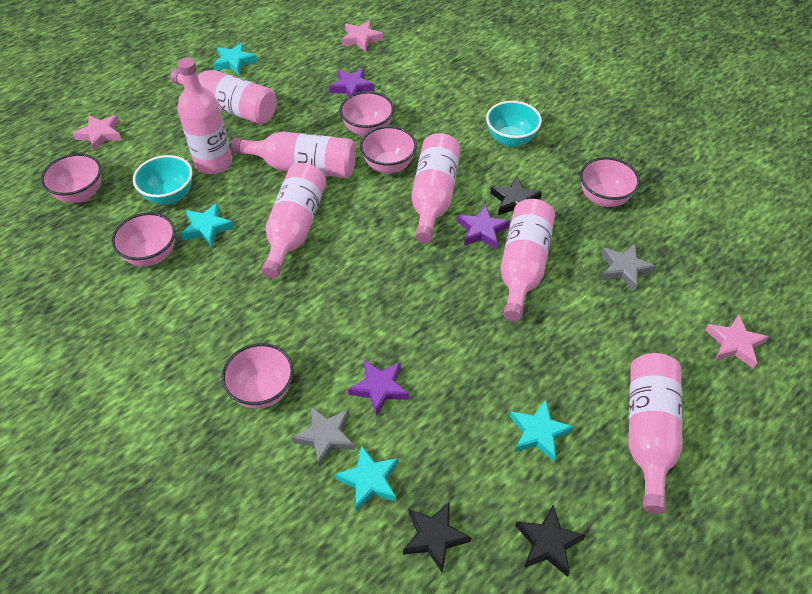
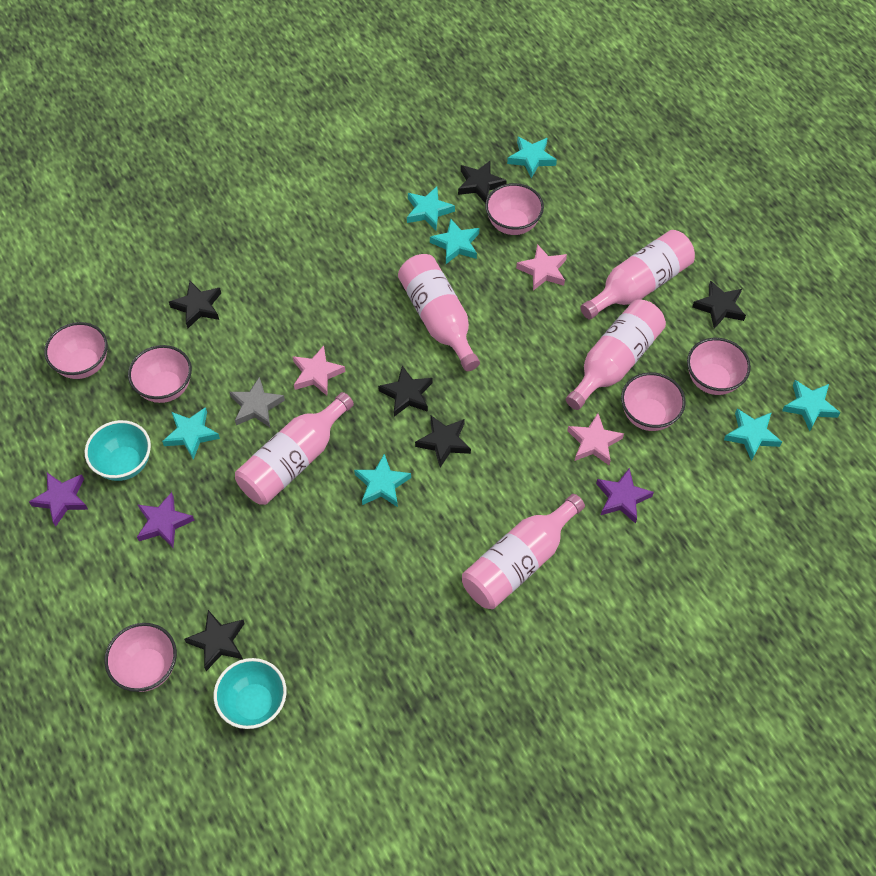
black star: 3 -> 6
grey star: 2 -> 1
pink bottle: 7 -> 5
turquoise star: 4 -> 7

